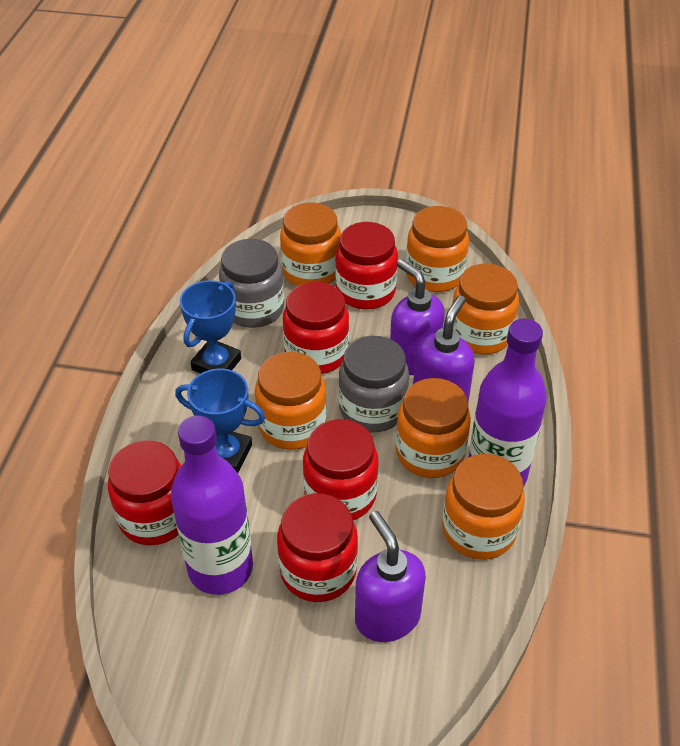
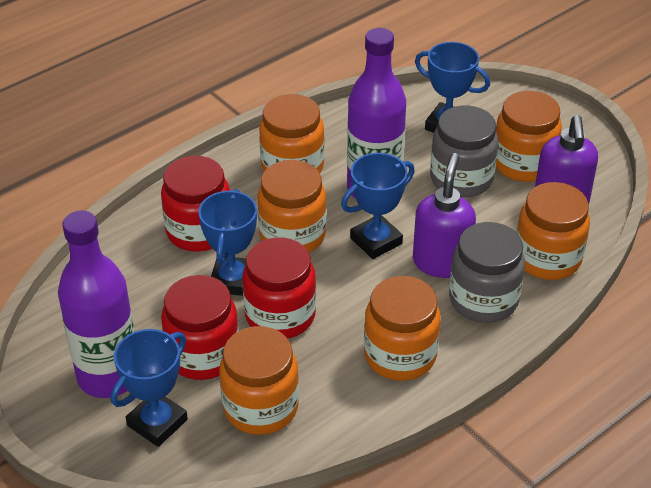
blue trophy: 2 -> 4
purple soap dispenser: 3 -> 2
red jar: 5 -> 3

